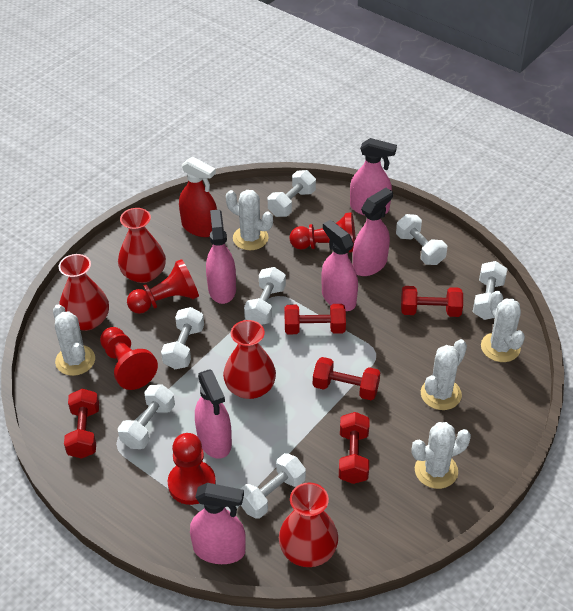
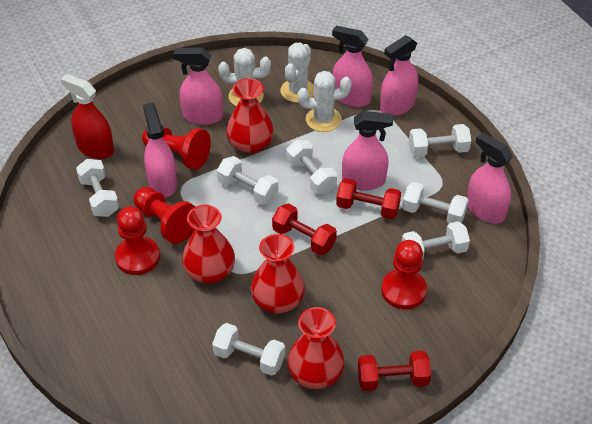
red dumbbell: 5 -> 3
white cactus: 5 -> 3

